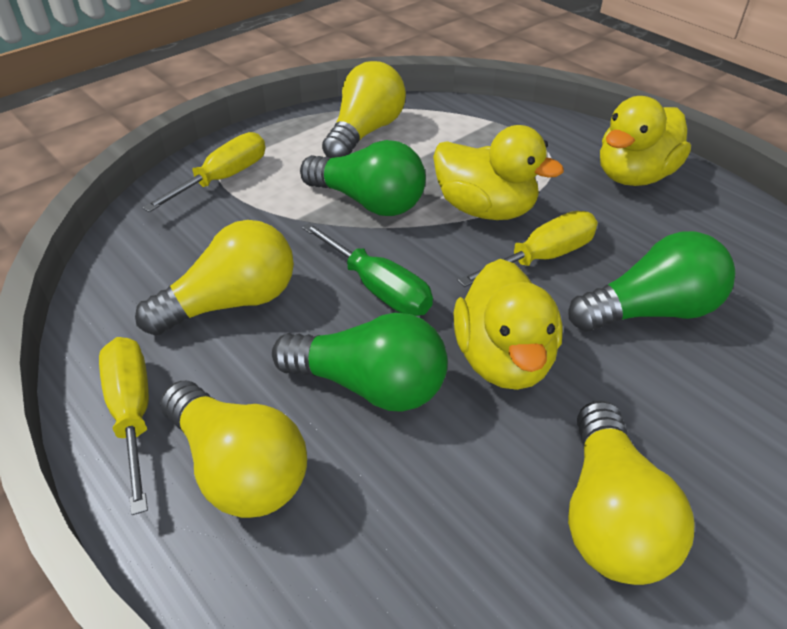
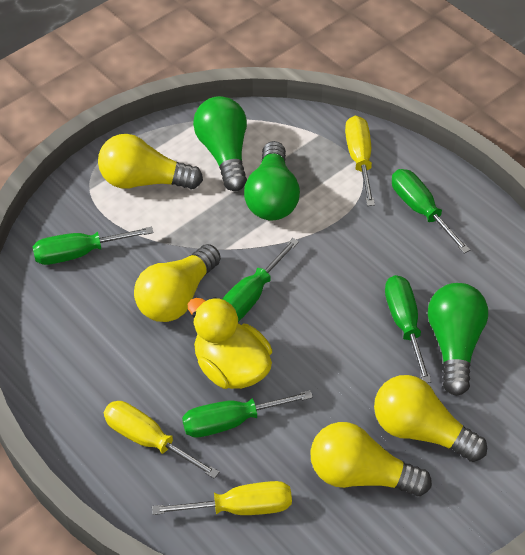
green screwdriver: 1 -> 5
yellow duck: 3 -> 1

